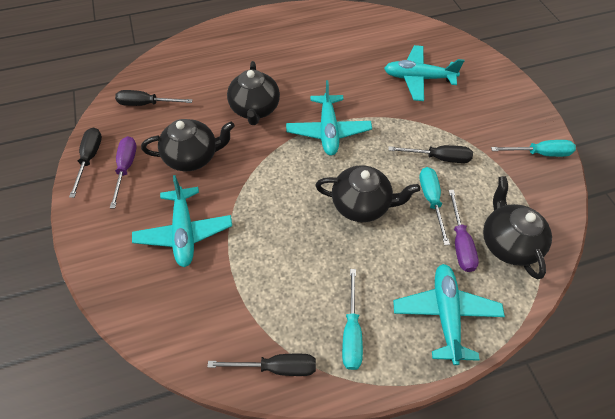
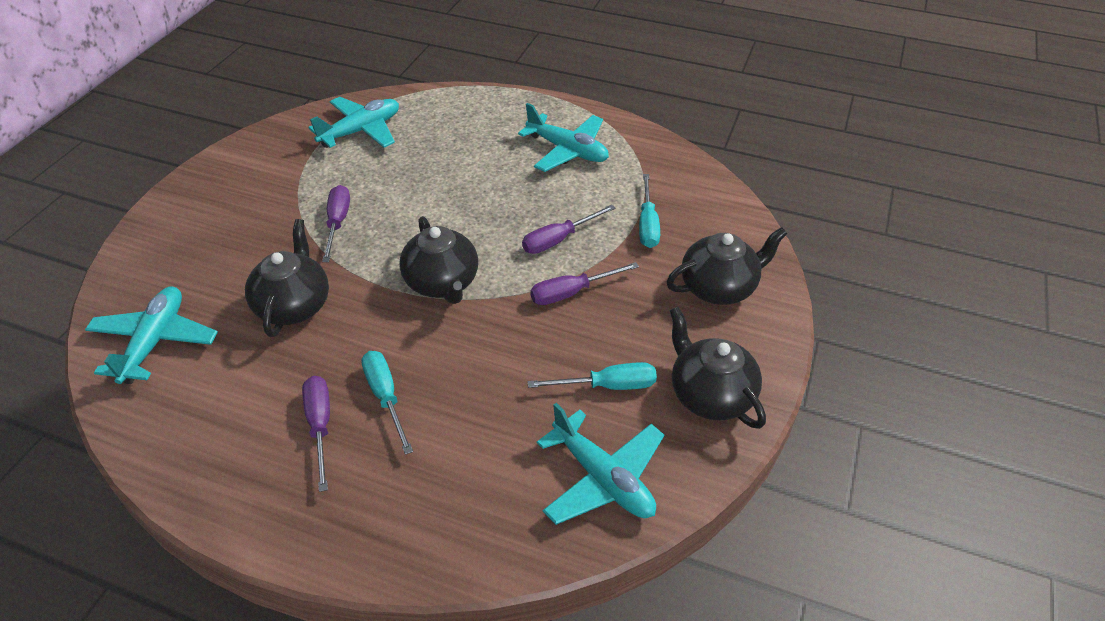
black screwdriver: 4 -> 0
purple screwdriver: 2 -> 4

